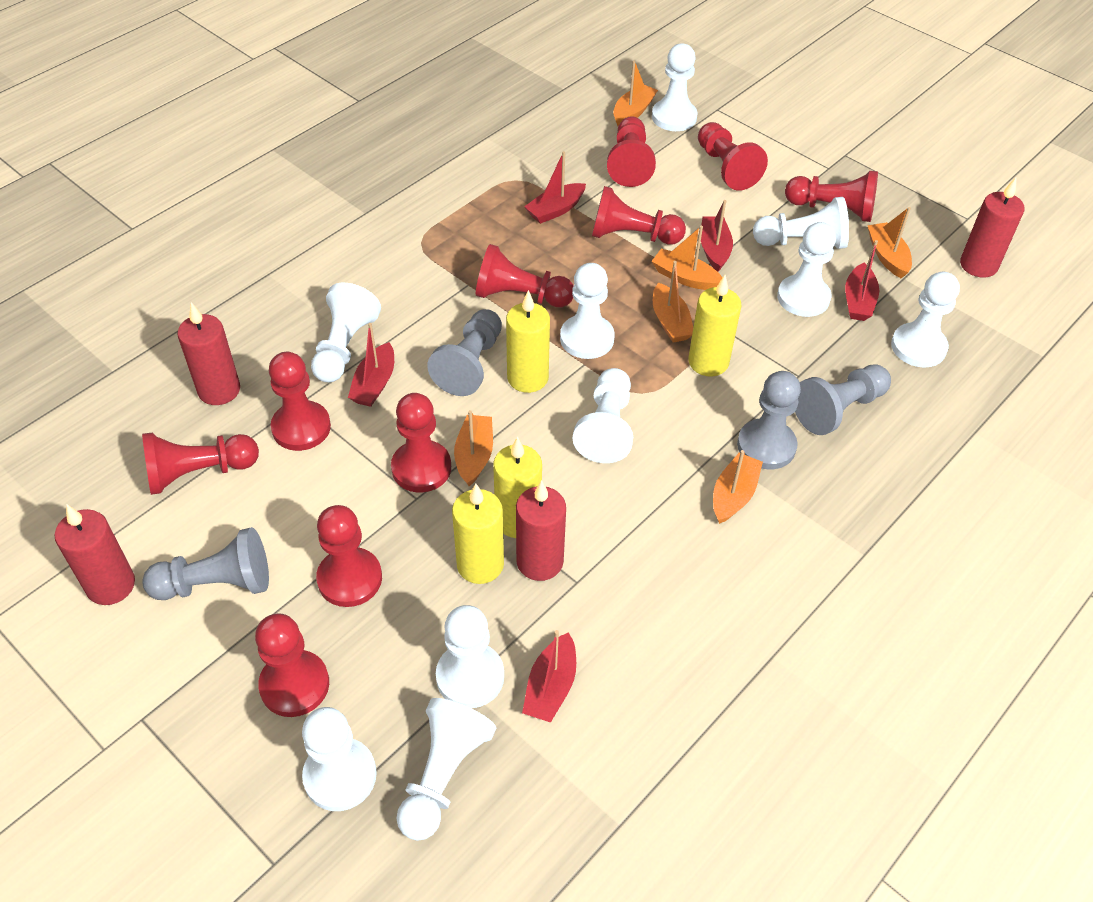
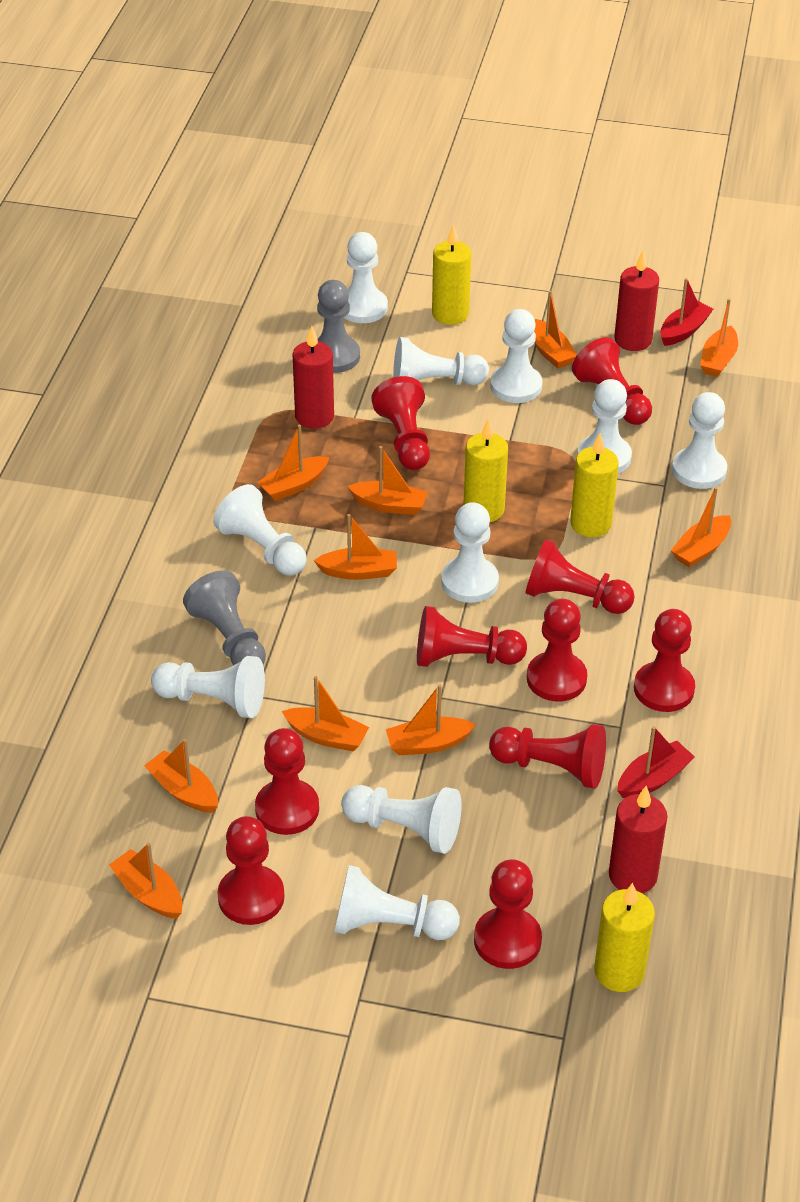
grey pawn: 4 -> 2
orange boat: 6 -> 10
red boat: 5 -> 2
red candle: 4 -> 3

